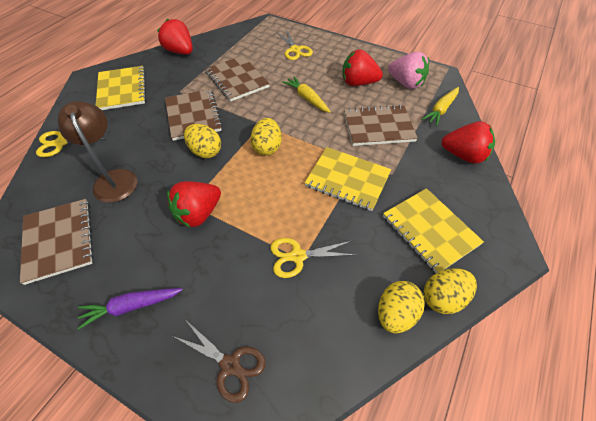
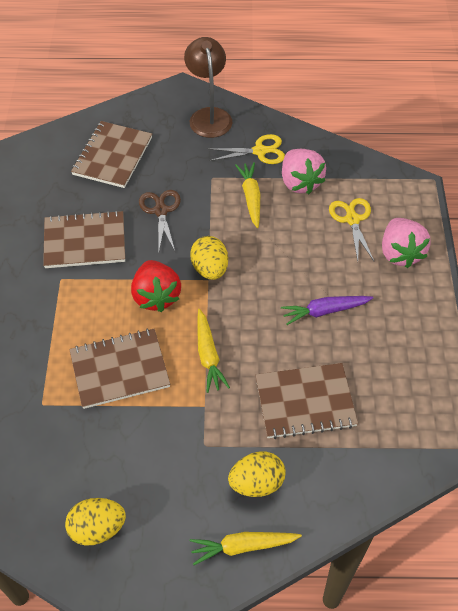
pink strawberry: 1 -> 2
red strawberry: 4 -> 1
yellow carrot: 2 -> 3
yellow egg: 4 -> 3
yellow notebook: 3 -> 0
yellow scissors: 3 -> 2

